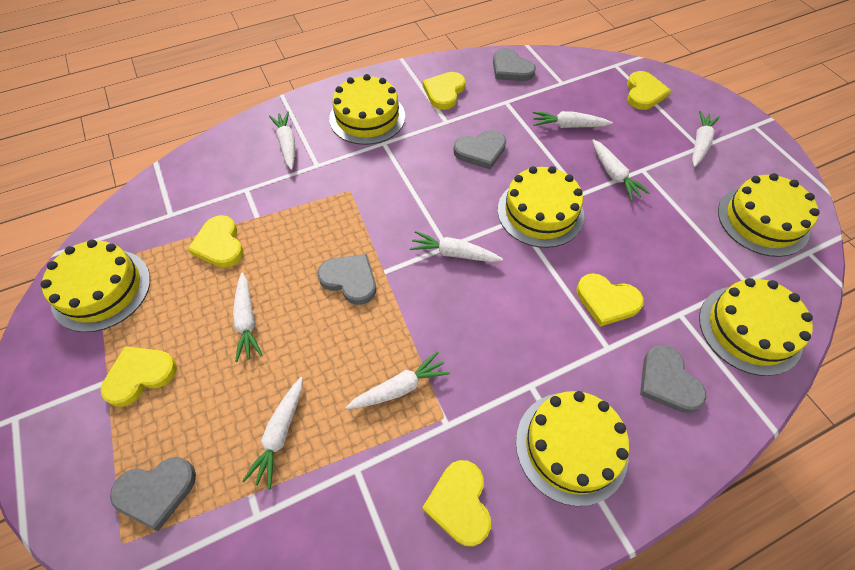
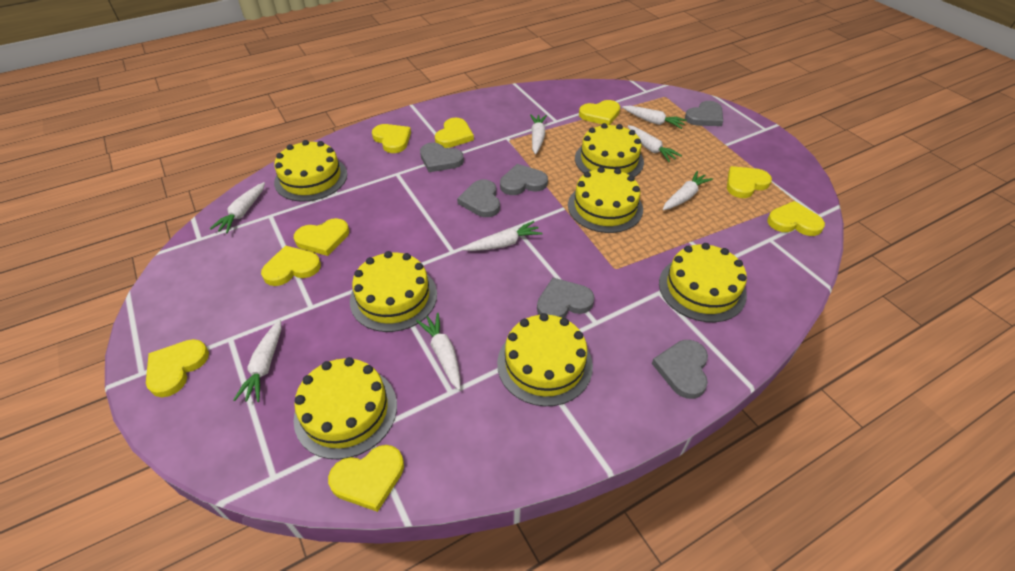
grey heart: 5 -> 6
yellow cake: 6 -> 7
yellow heart: 6 -> 9

